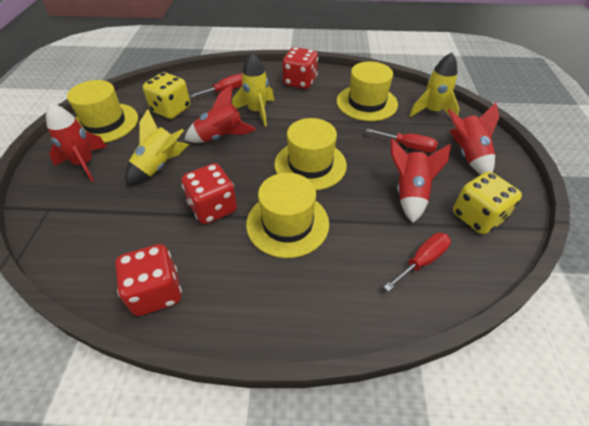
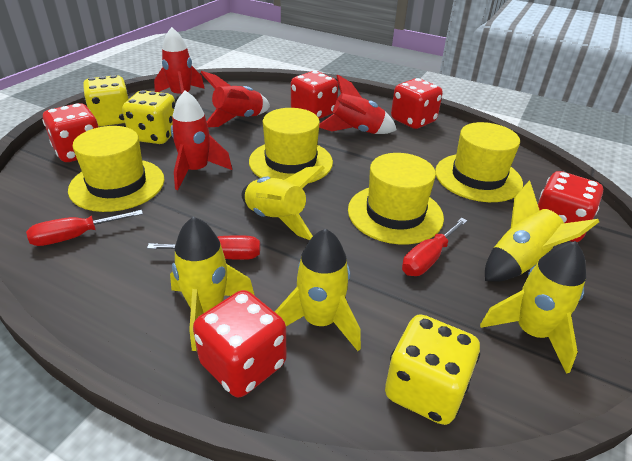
red dice: 3 -> 5
yellow dice: 2 -> 3
yellow rocket: 3 -> 5

